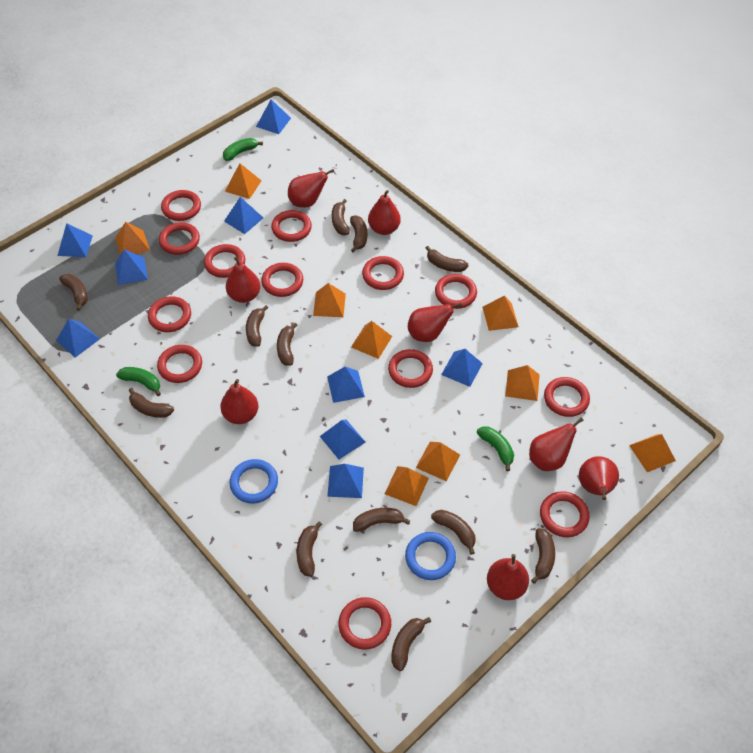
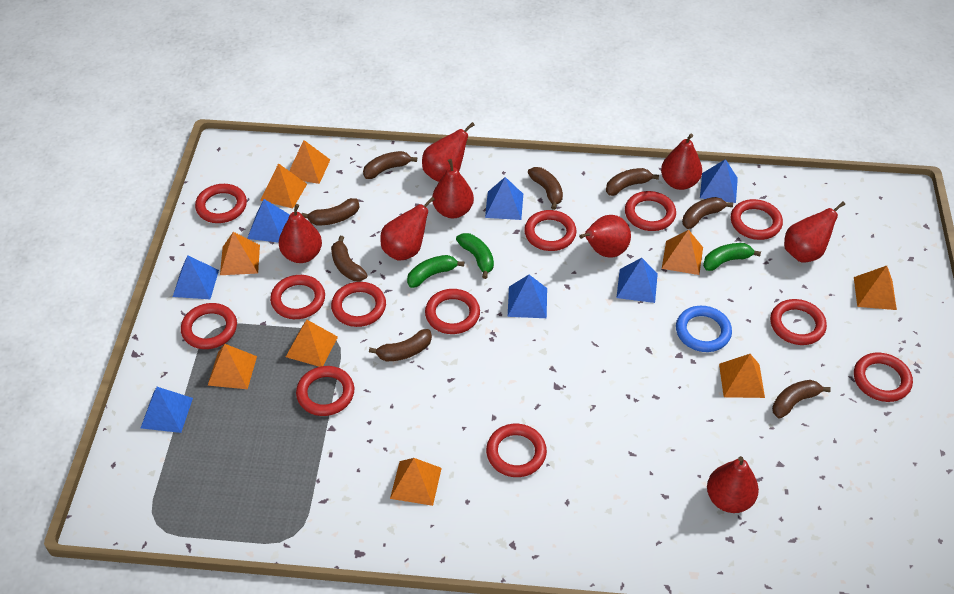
blue pyramid: 9 -> 7
blue ring: 2 -> 1
brown banana: 12 -> 8
red ring: 13 -> 12

